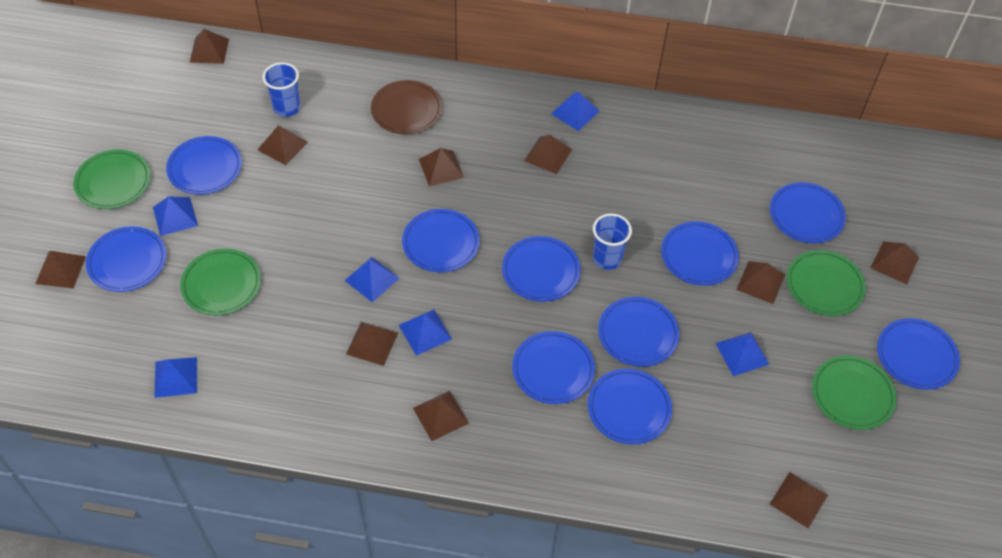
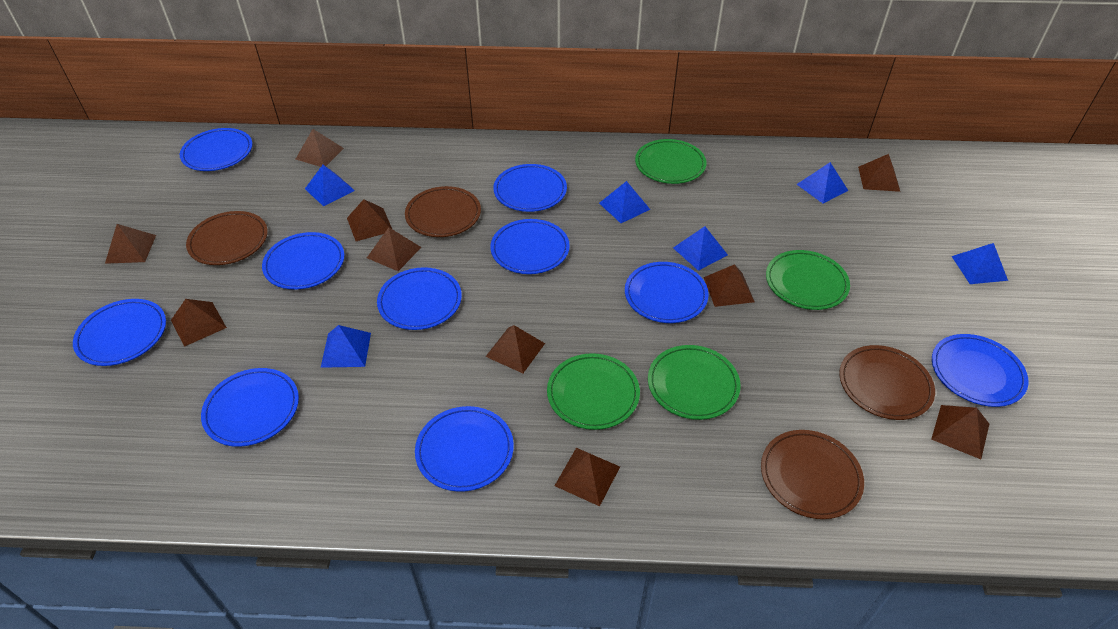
blue cup: 2 -> 0
brown plate: 1 -> 4

